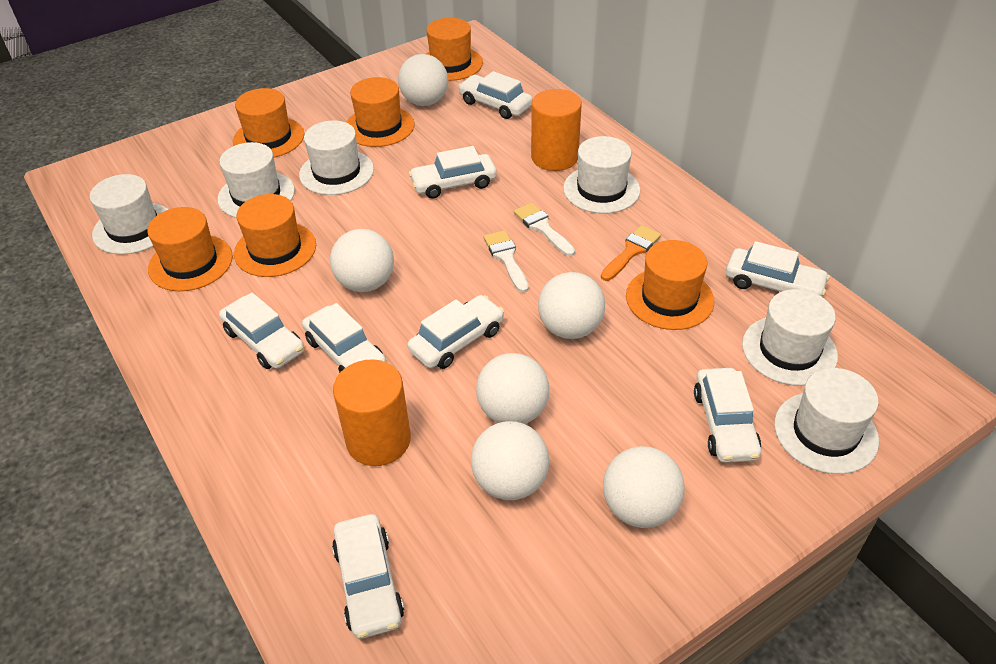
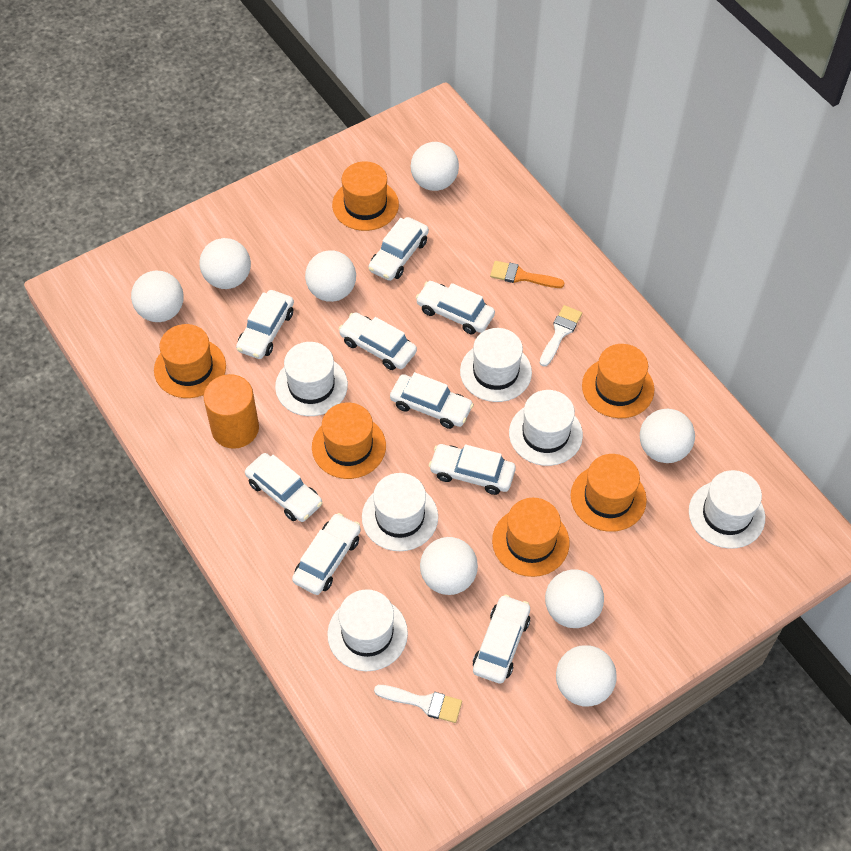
orange cylinder: 2 -> 1
white ball: 6 -> 8
white car: 8 -> 9

